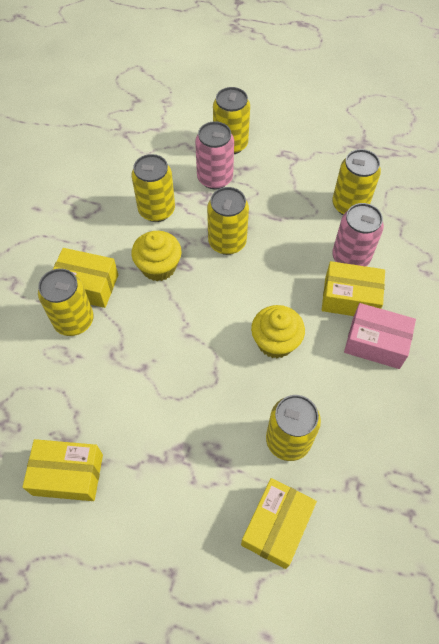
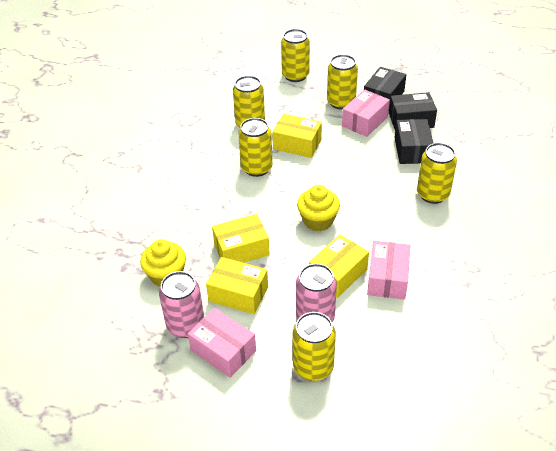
black box: 0 -> 3
pink box: 1 -> 3

